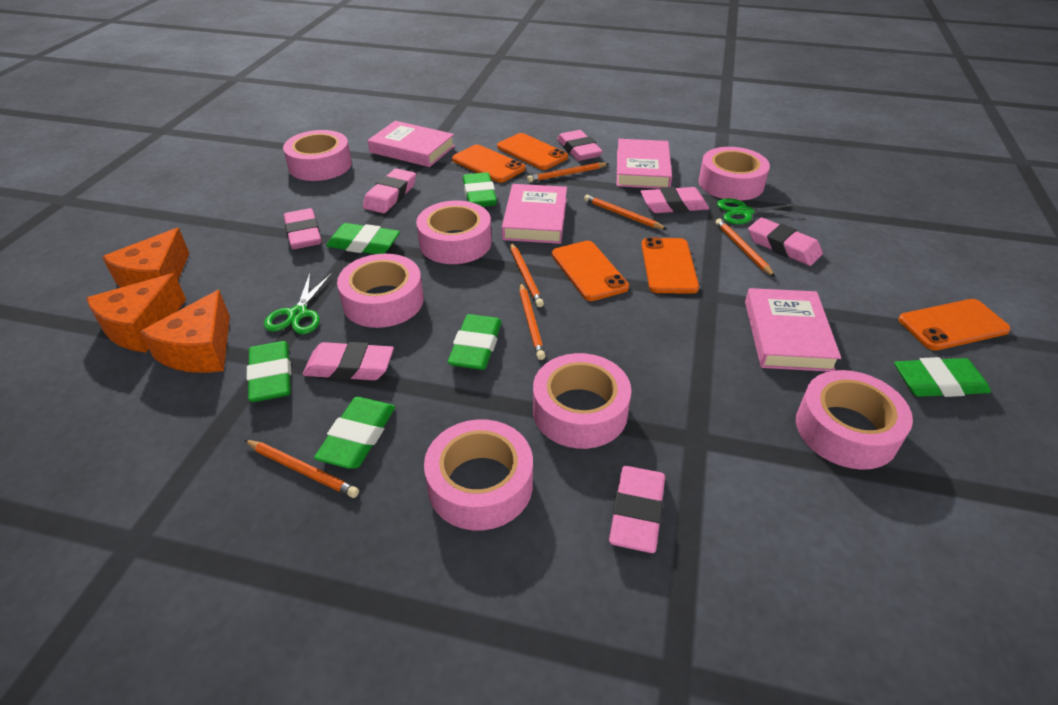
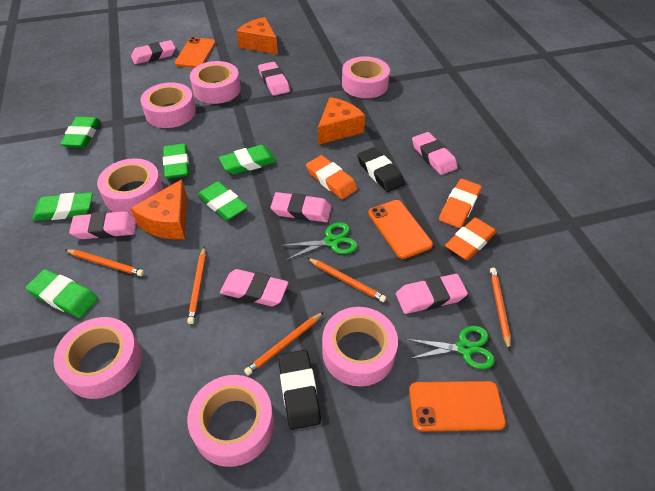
black eraser: 0 -> 2
orange eraser: 0 -> 3
orange pencil: 6 -> 5
orange phone: 5 -> 3
pink book: 4 -> 0

